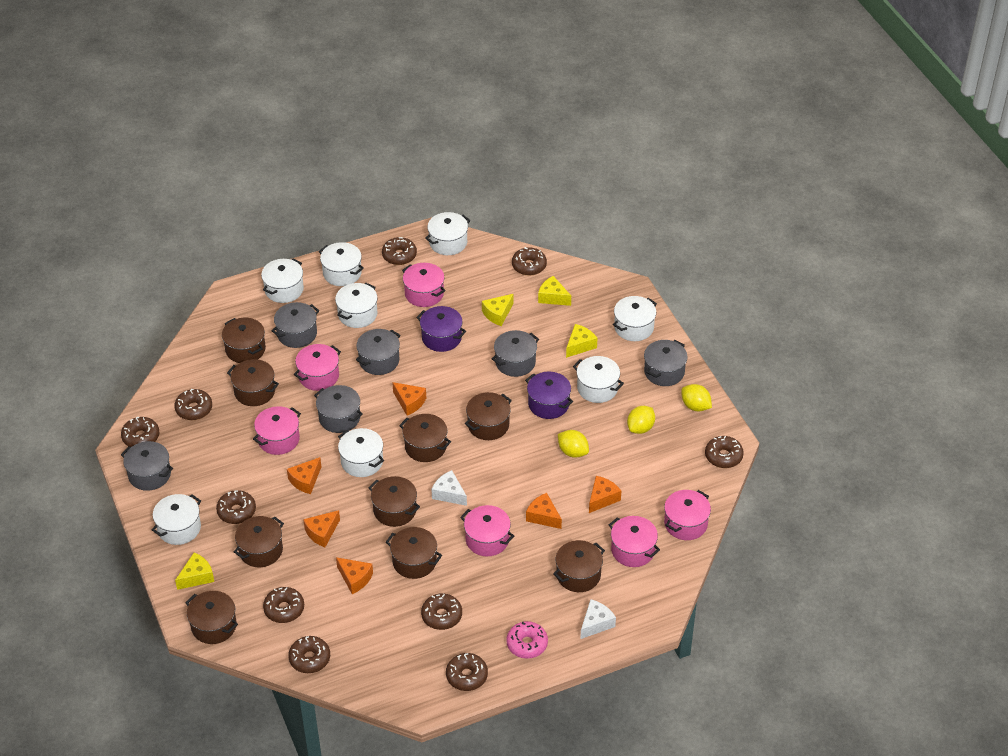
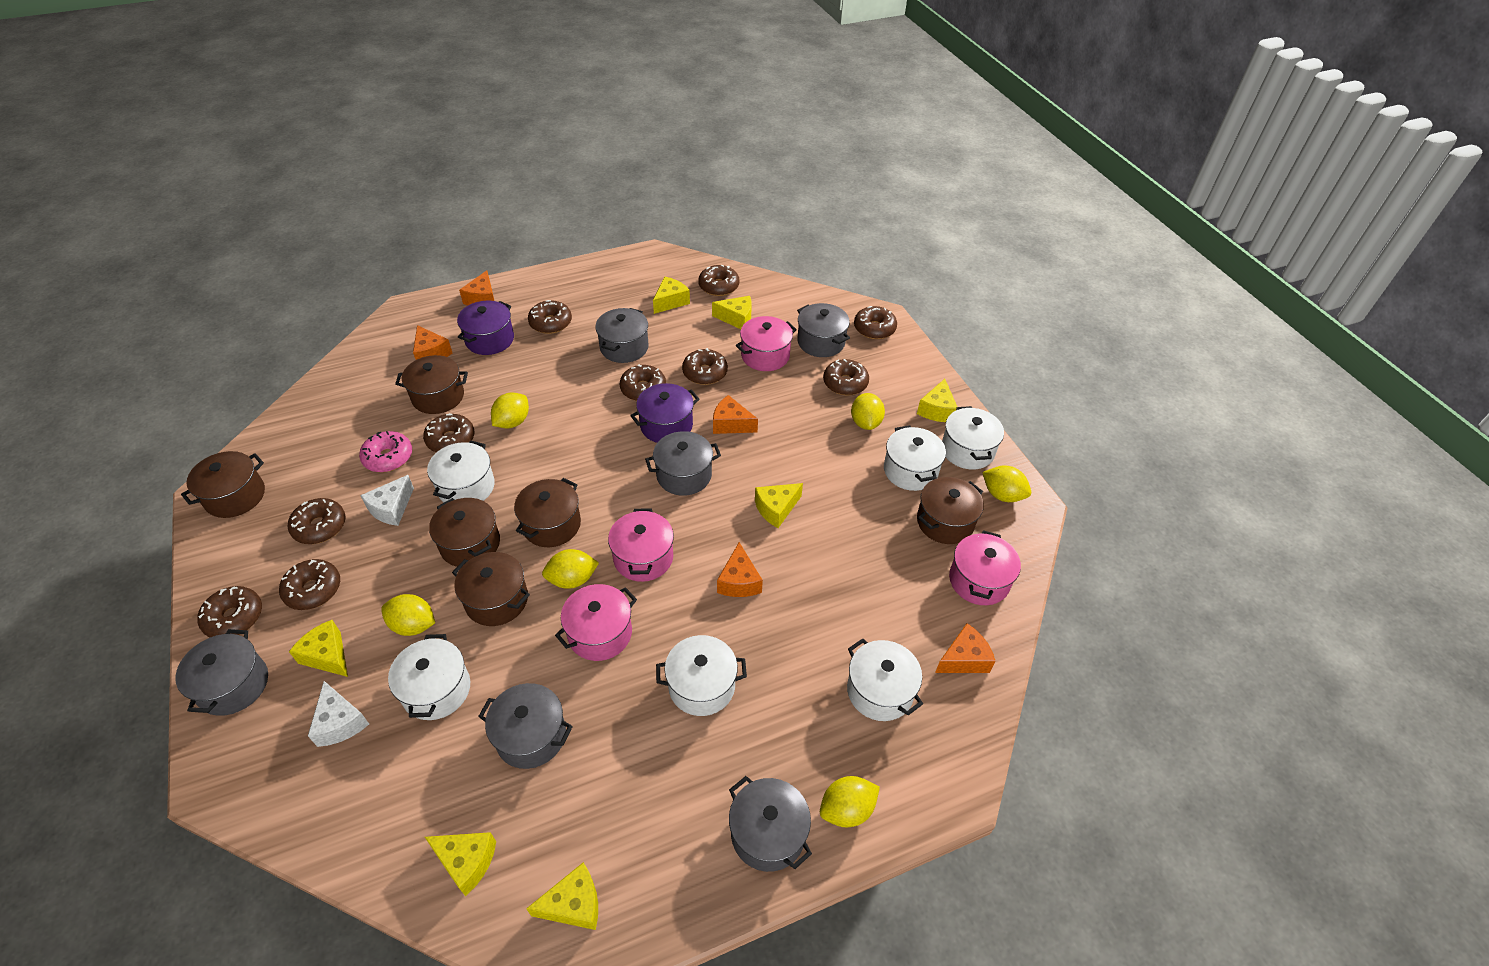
brown pot: 9 -> 6
orange cheese: 6 -> 5
pink pot: 6 -> 4
white pot: 8 -> 6
yellow cheese: 4 -> 7
yellow lemon: 3 -> 6

